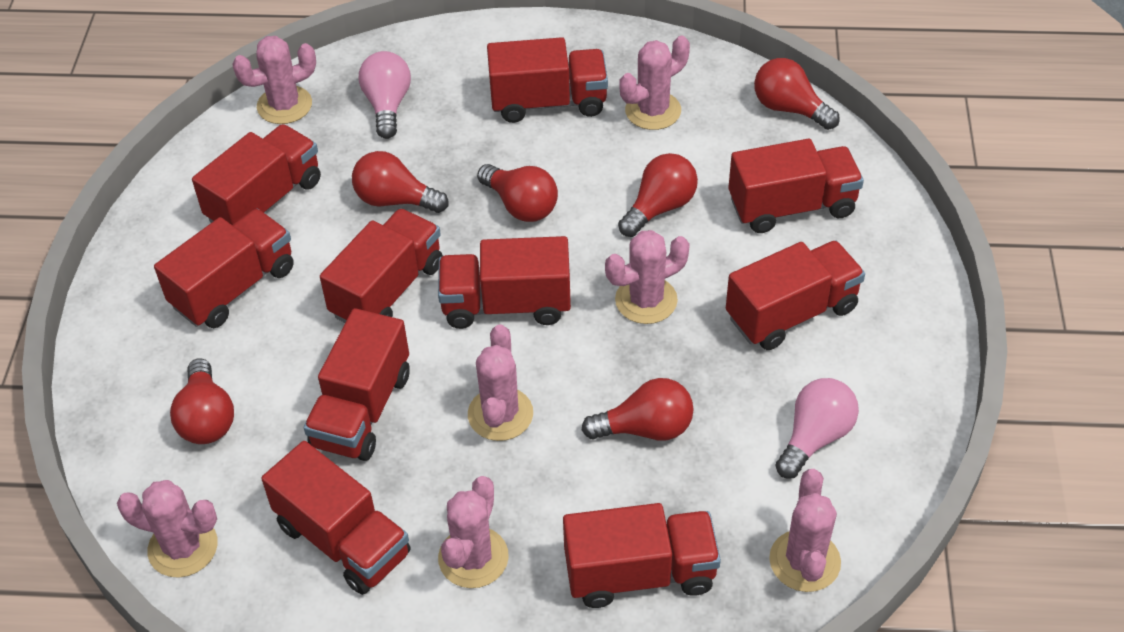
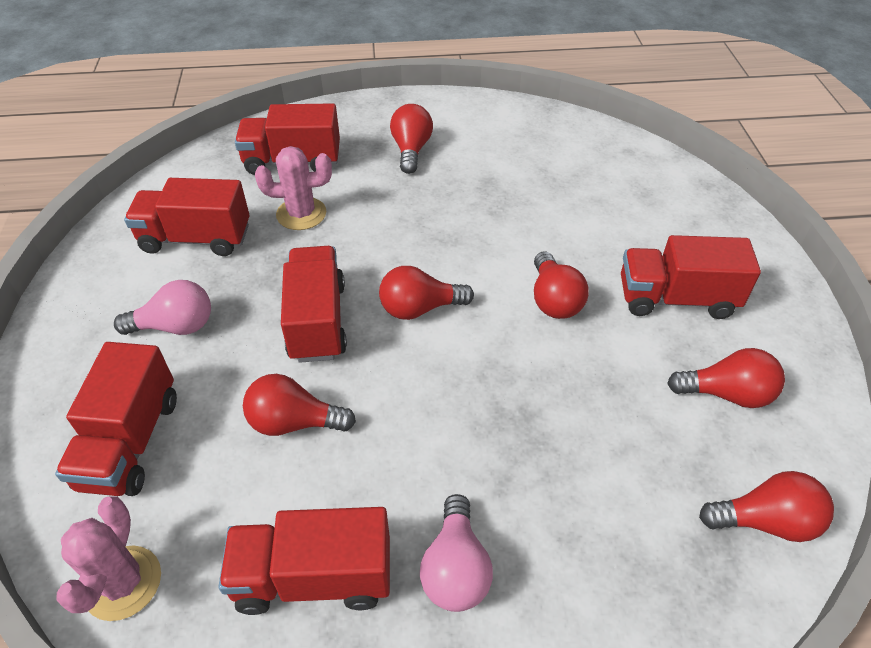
pink cactus: 7 -> 2
red truck: 10 -> 6

